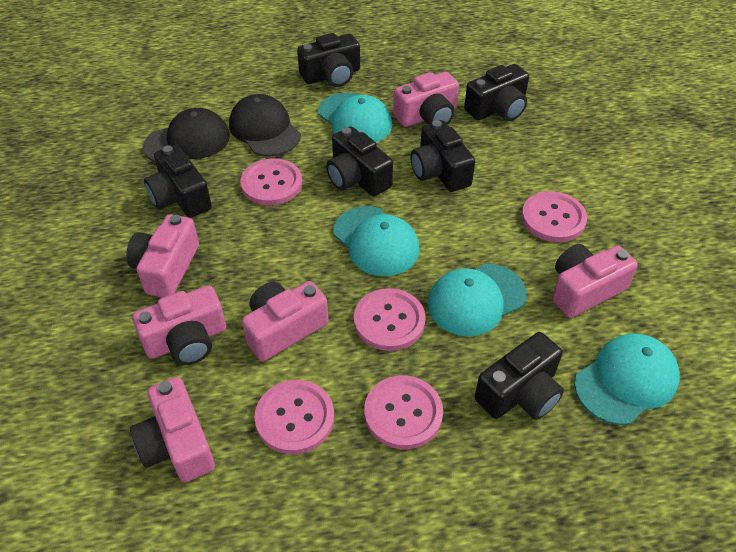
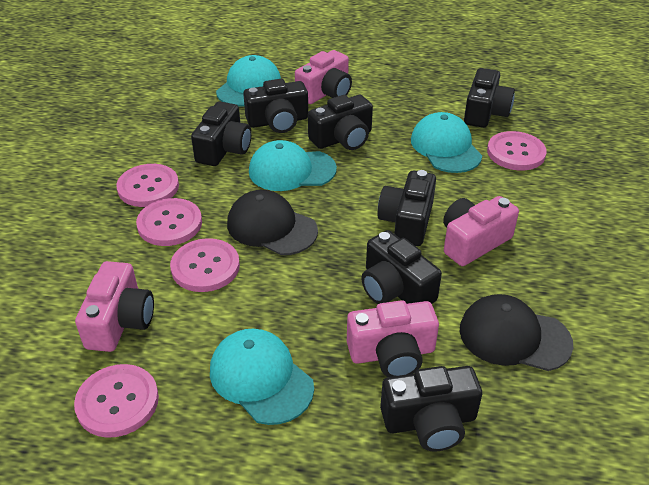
black camera: 6 -> 7
pink camera: 6 -> 4

